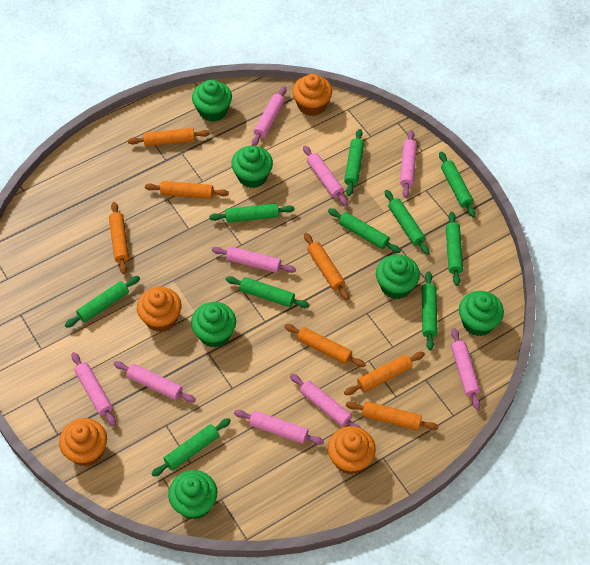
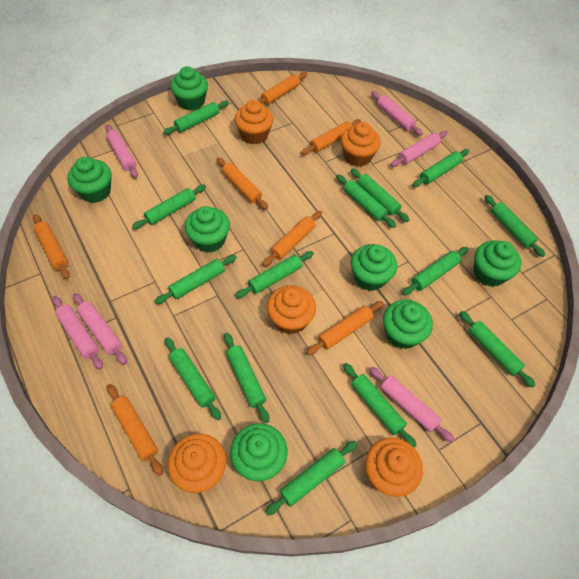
green cupcake: 6 -> 7
green rolling pin: 10 -> 14
orange cupcake: 4 -> 5
pink rolling pin: 9 -> 6

